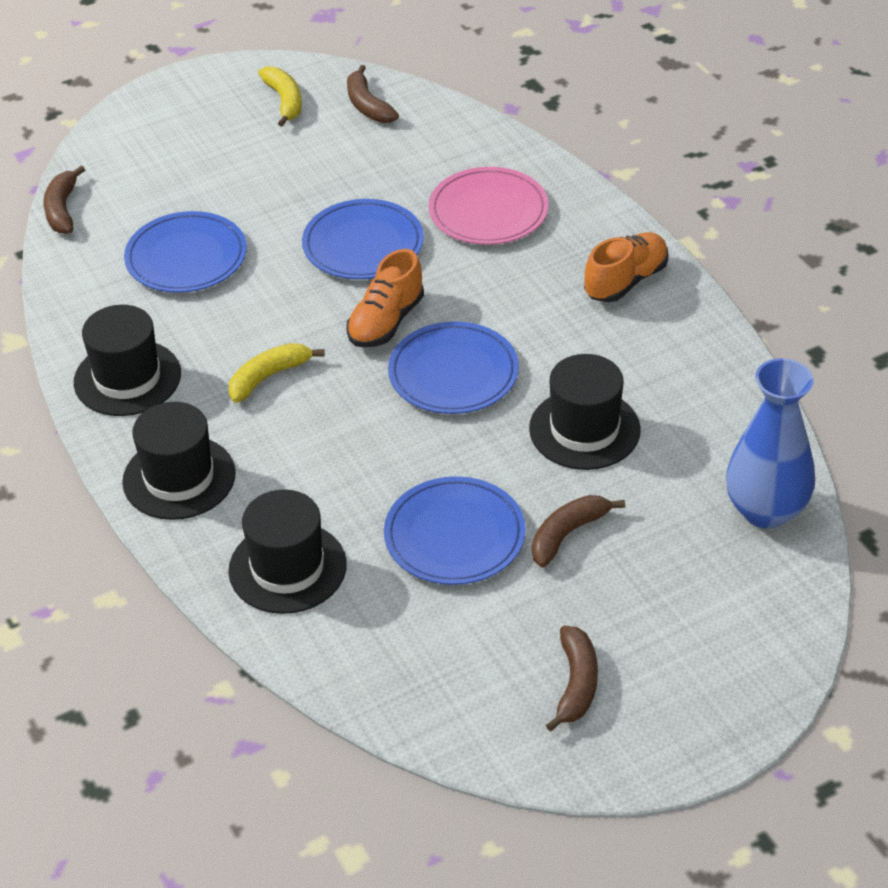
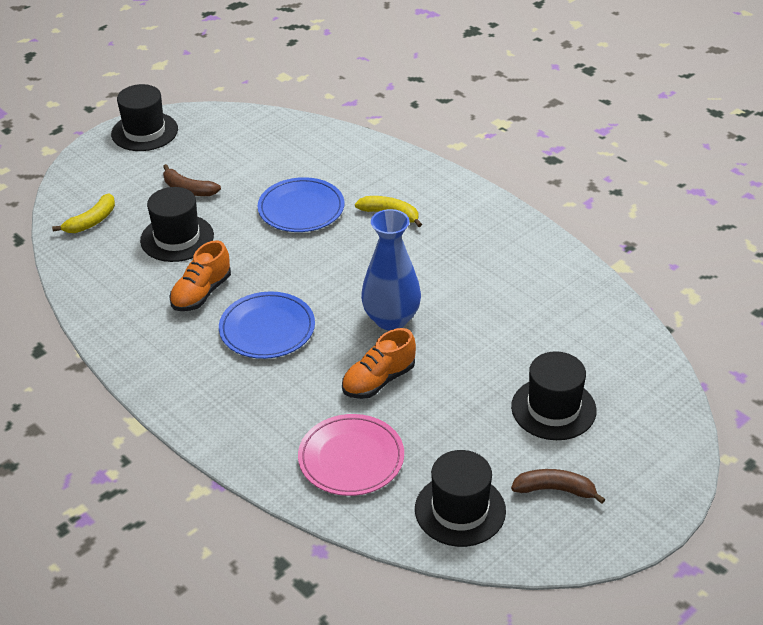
blue plate: 4 -> 2
brown banana: 4 -> 2

